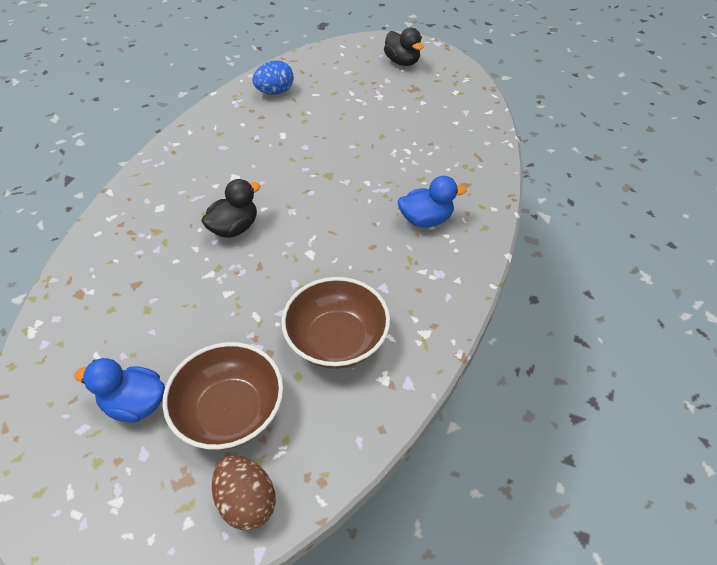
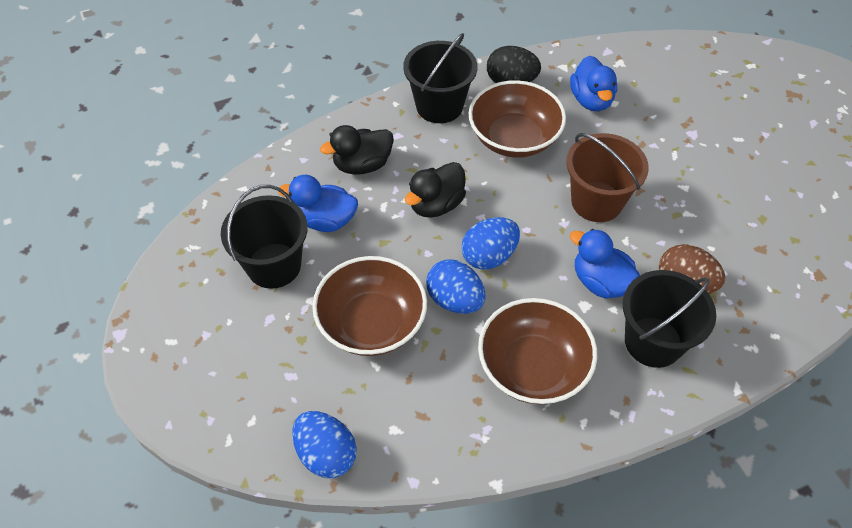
black bucket: 0 -> 3
black egg: 0 -> 1
blue duck: 2 -> 3
blue egg: 1 -> 3
brown bowl: 2 -> 3
brown bucket: 0 -> 1

